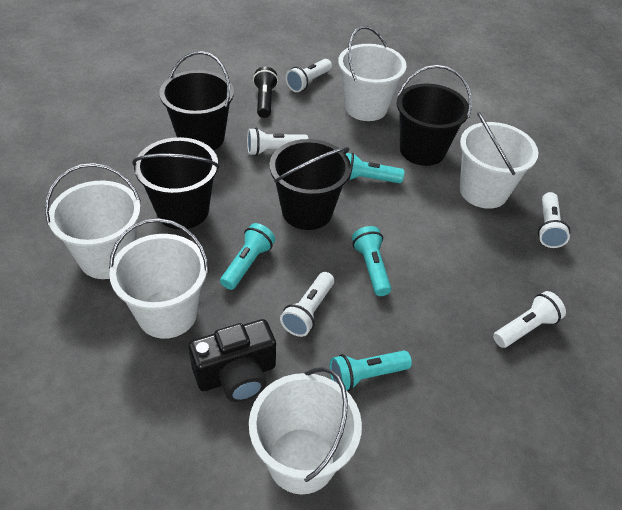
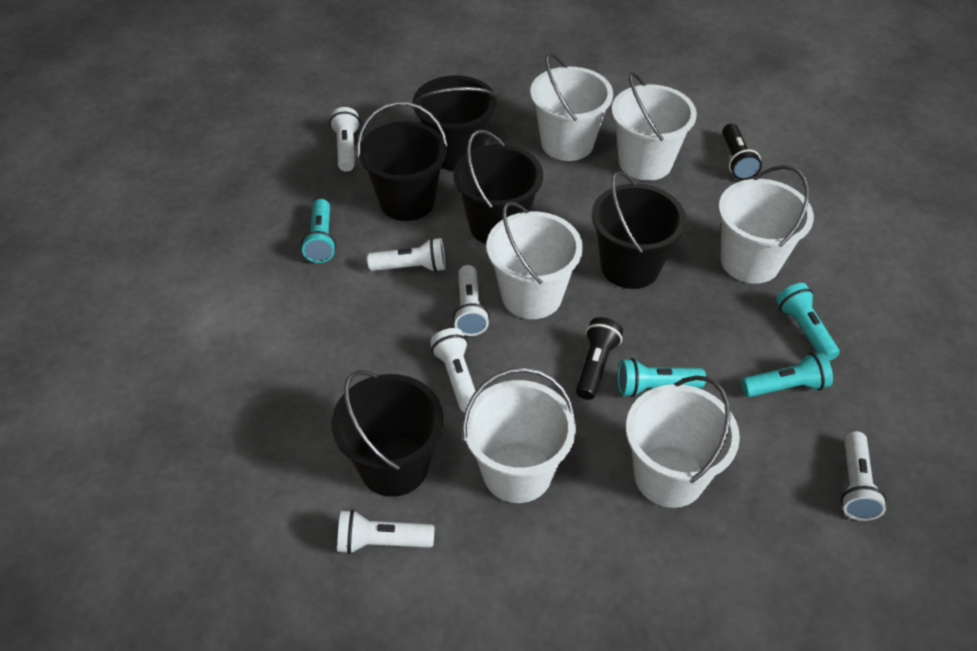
black bucket: 4 -> 5
black camera: 1 -> 0
black flashlight: 1 -> 2
white bucket: 5 -> 6
white flashlight: 5 -> 6

